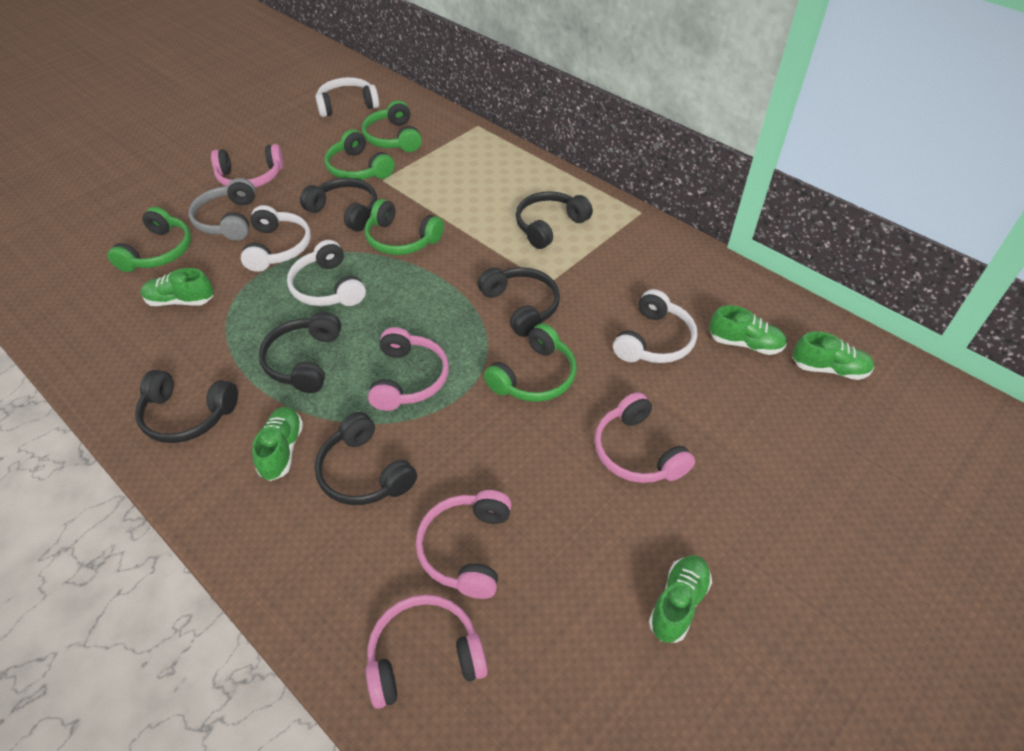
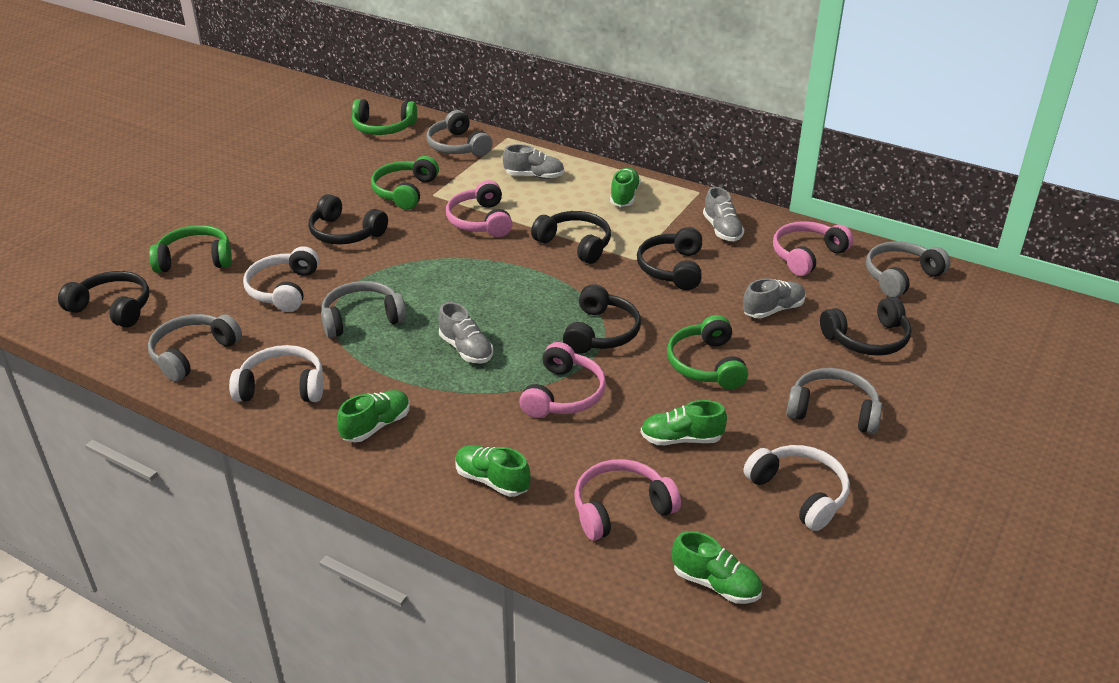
green headphones: 5 -> 4
grey headphones: 1 -> 5
grey shoe: 0 -> 4
pink headphones: 5 -> 4
white headphones: 4 -> 3

